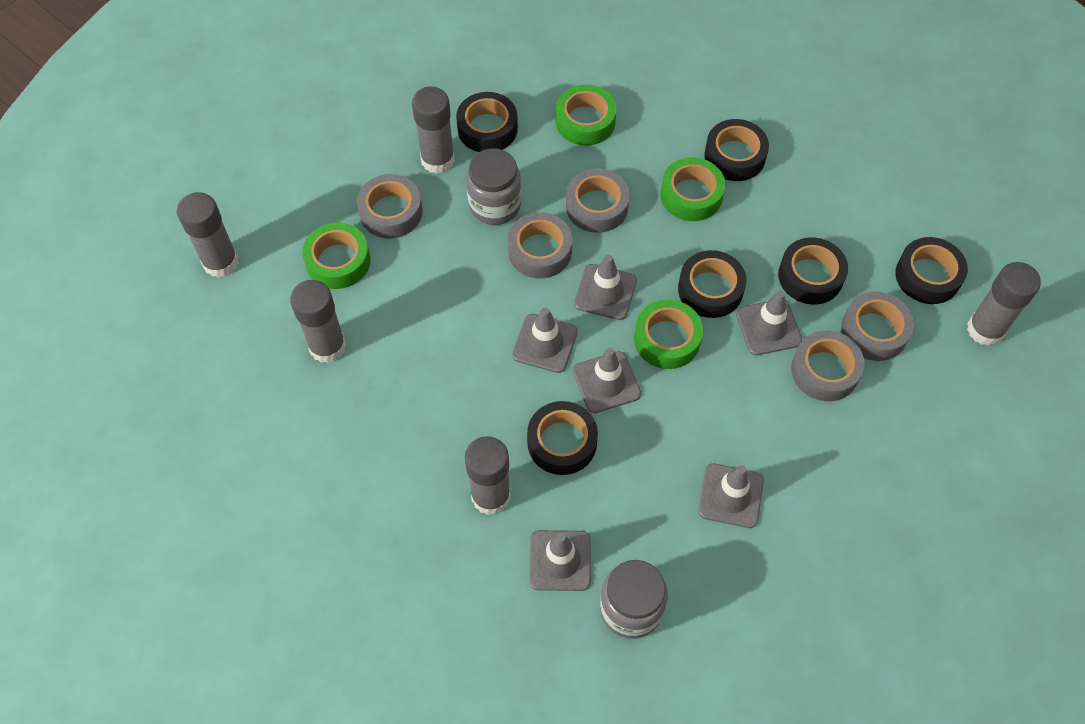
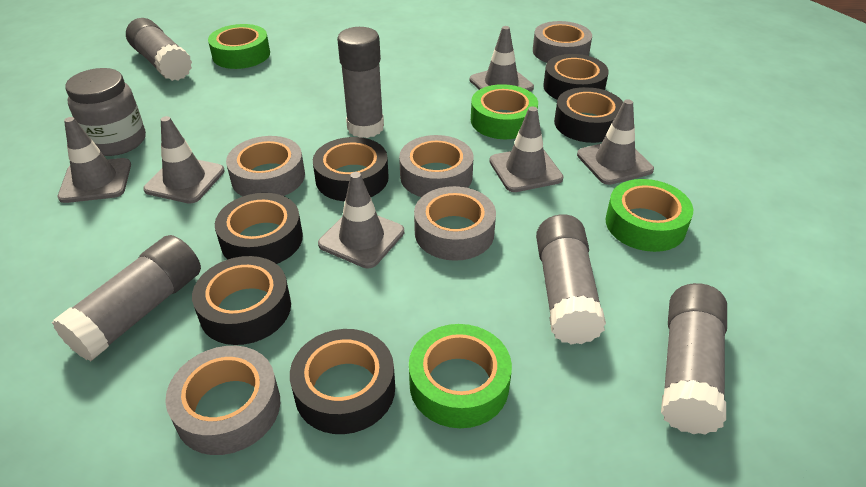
grey jar: 2 -> 1

